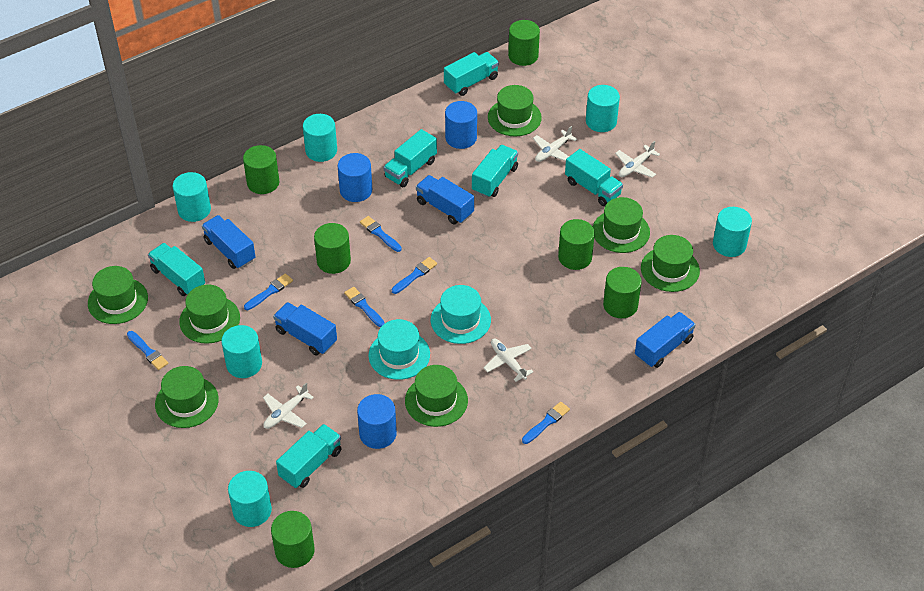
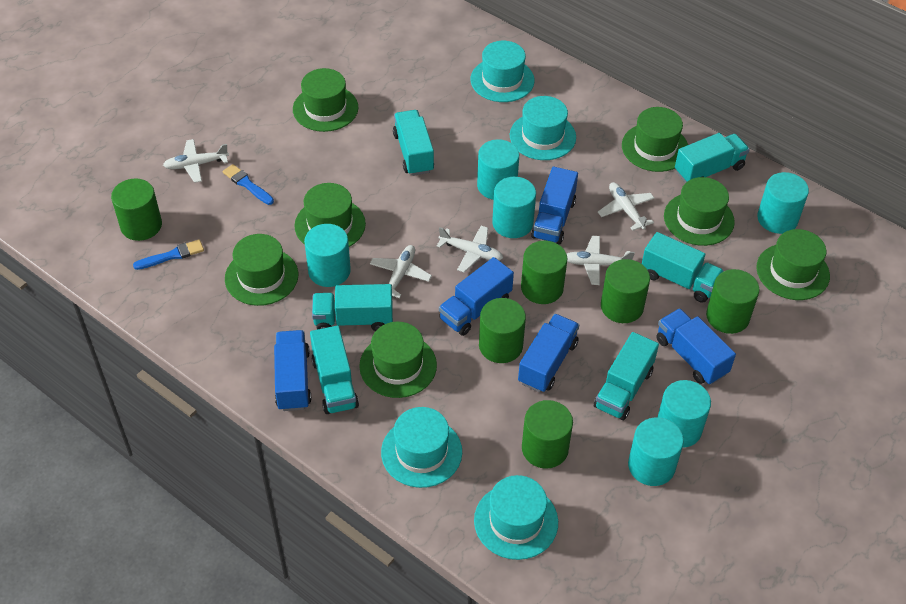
blue brush: 6 -> 2
blue cylinder: 3 -> 0
blue truck: 4 -> 5
turquoise hat: 2 -> 4
white plane: 4 -> 5

